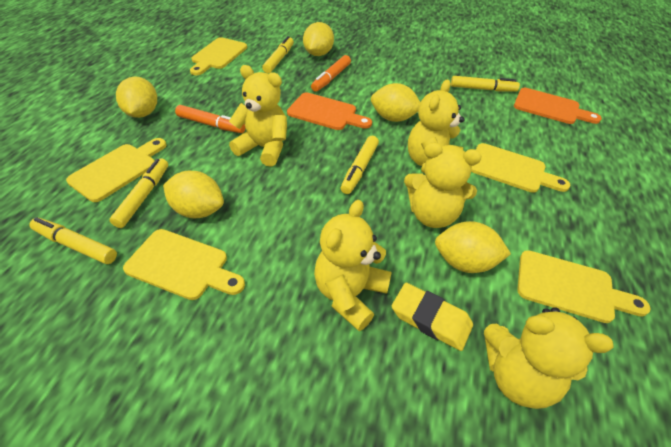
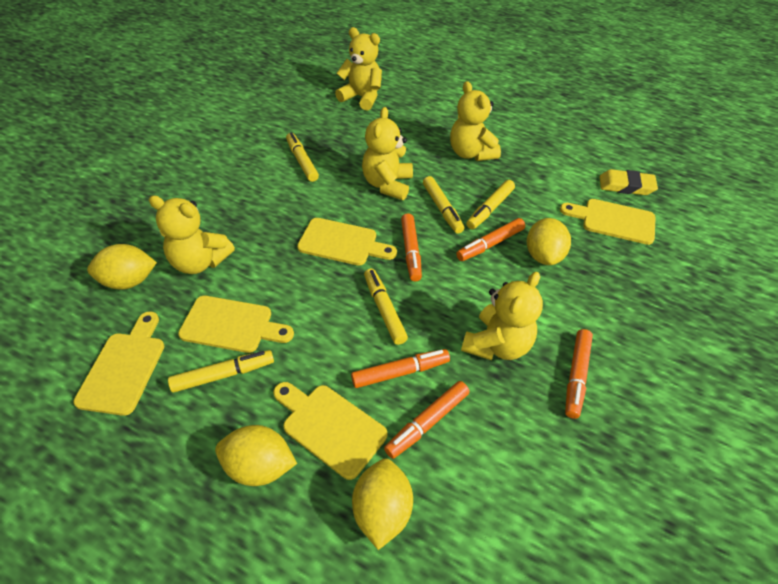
orange cutting board: 2 -> 0
orange marker: 2 -> 5
yellow lemon: 5 -> 4

